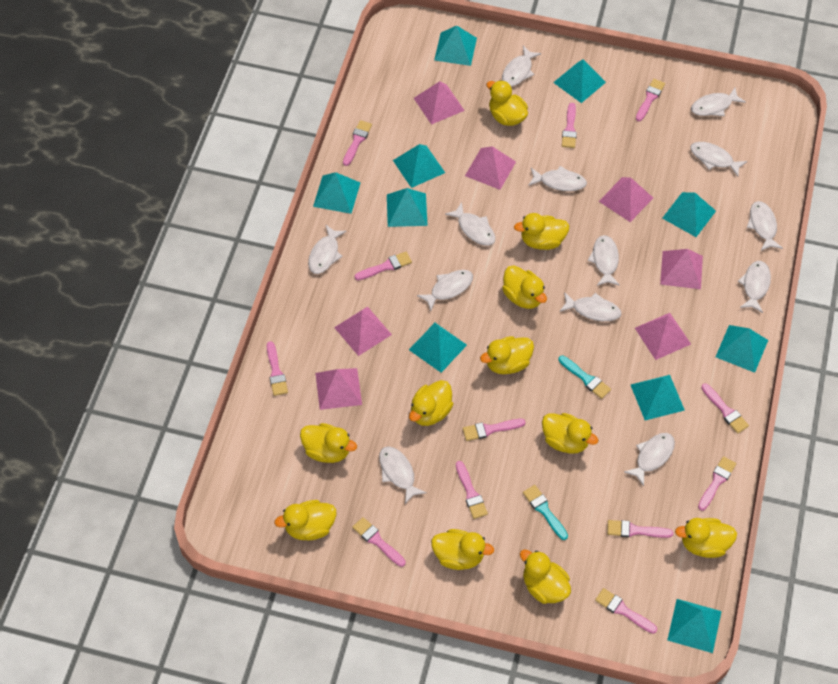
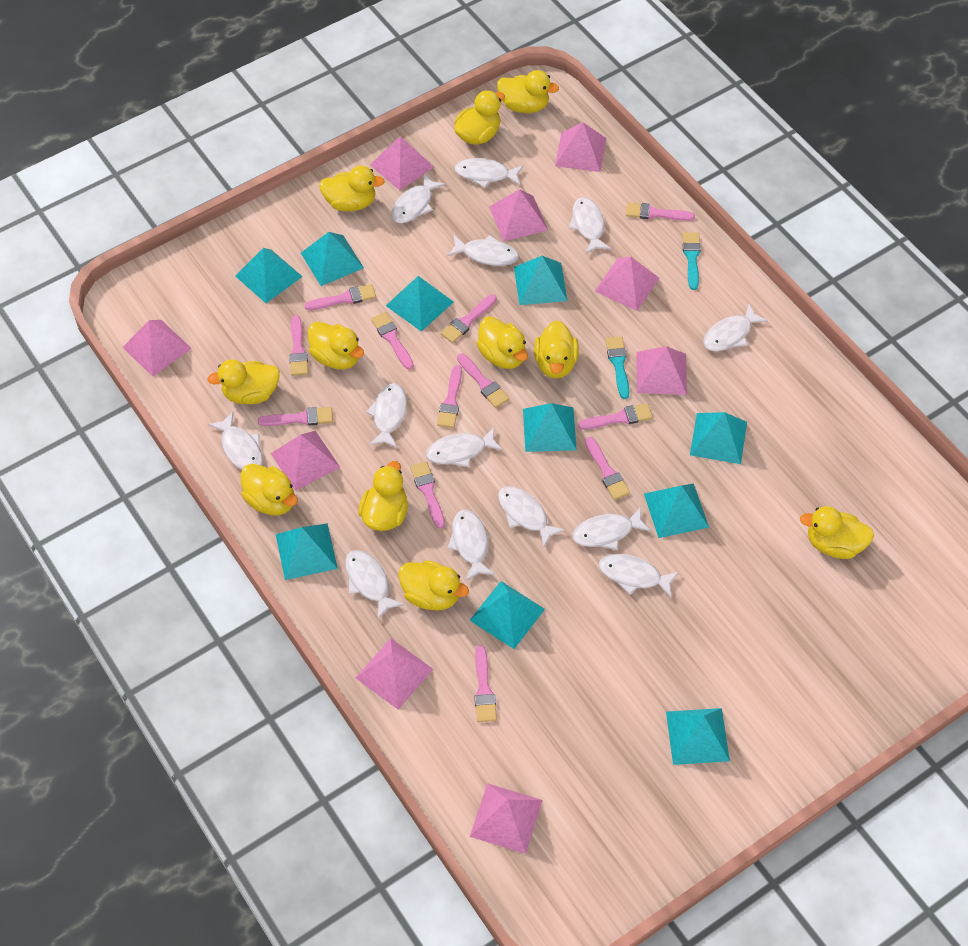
pink pyramid: 7 -> 9

